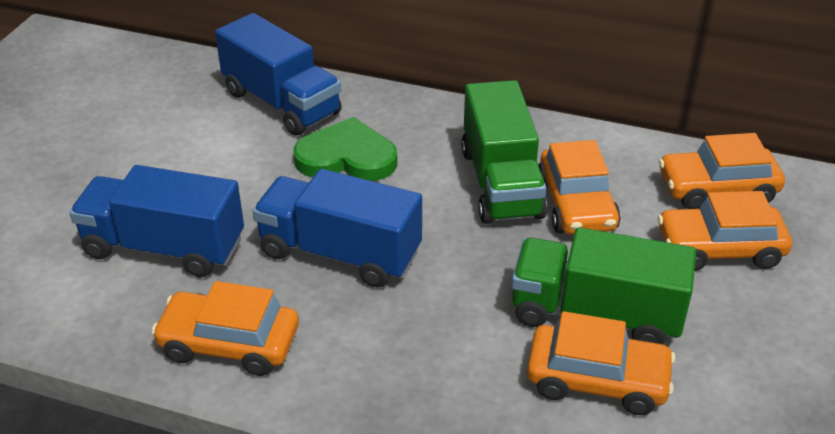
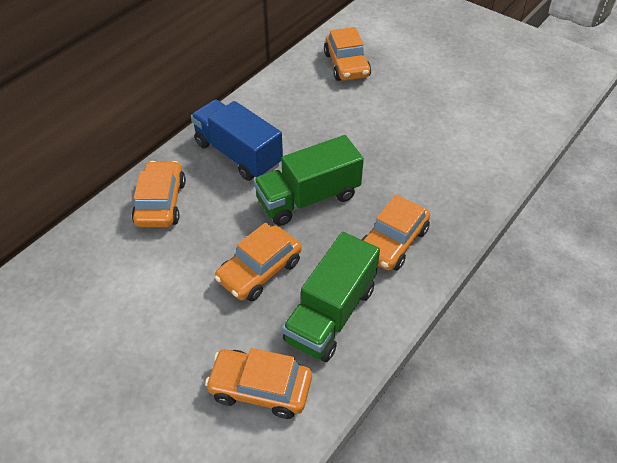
blue truck: 3 -> 1
green heart: 1 -> 0

